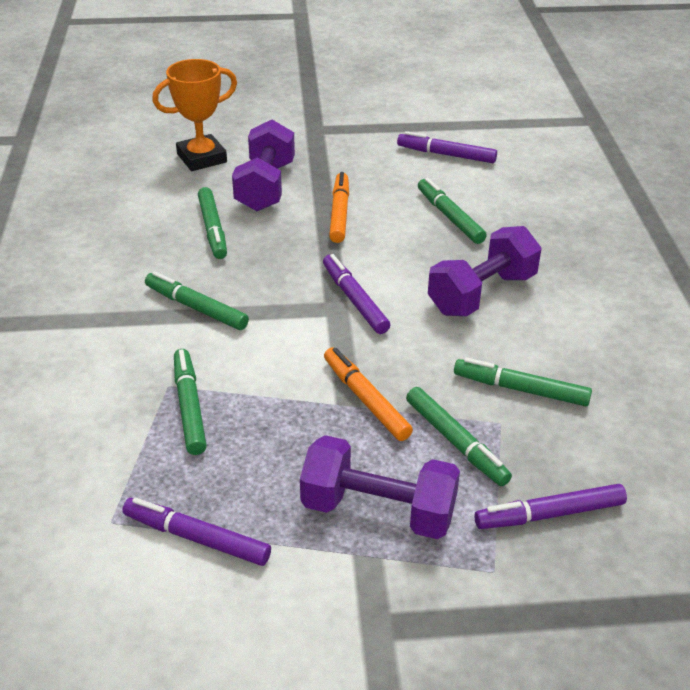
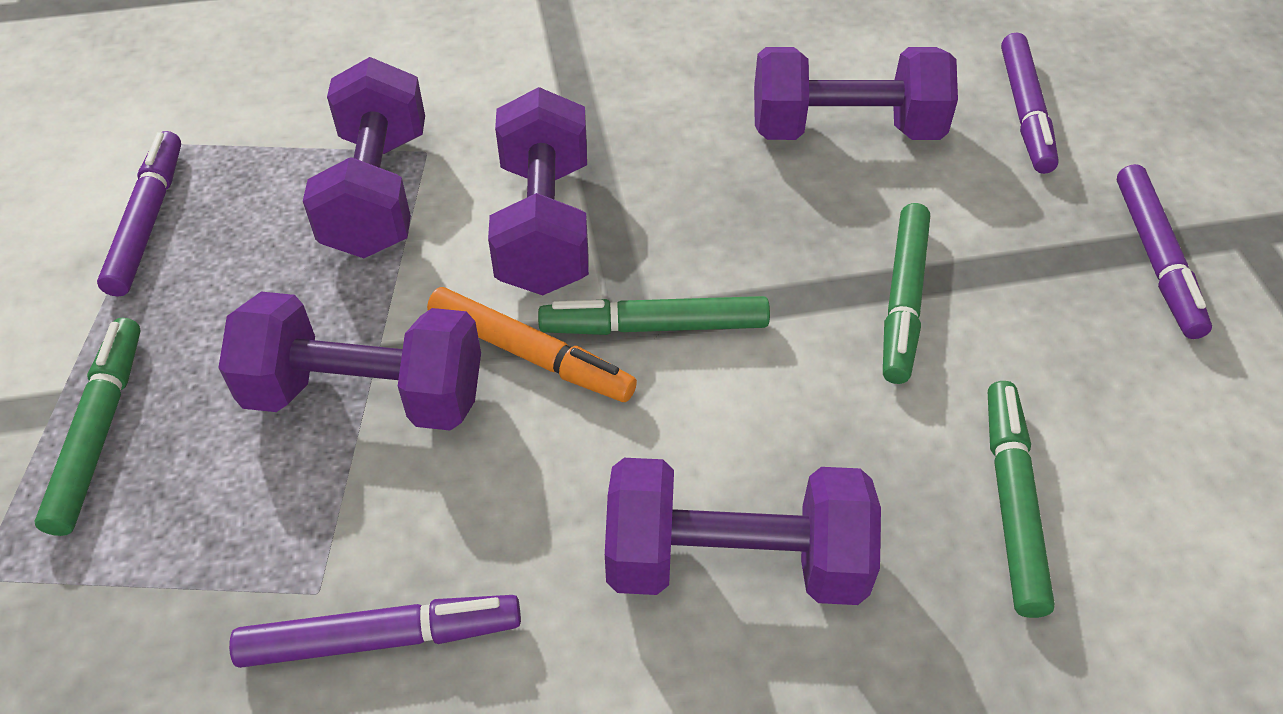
green marker: 6 -> 4
orange marker: 2 -> 1
orange trophy: 1 -> 0
purple dumbbell: 3 -> 5

